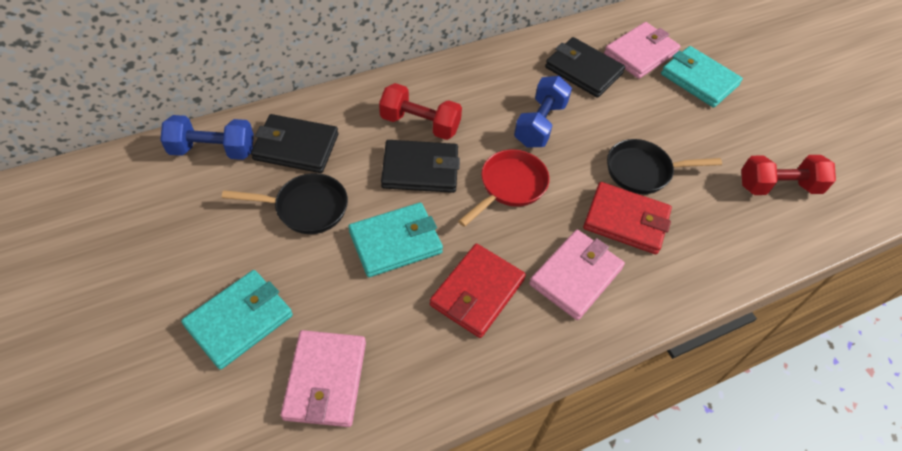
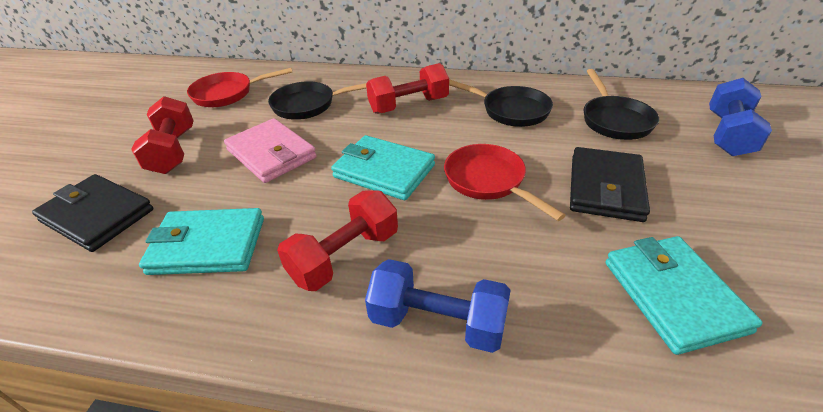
black pan: 2 -> 3
black wallet: 3 -> 2
pink wallet: 3 -> 1
red dumbbell: 2 -> 3
red pan: 1 -> 2
red wallet: 2 -> 0

